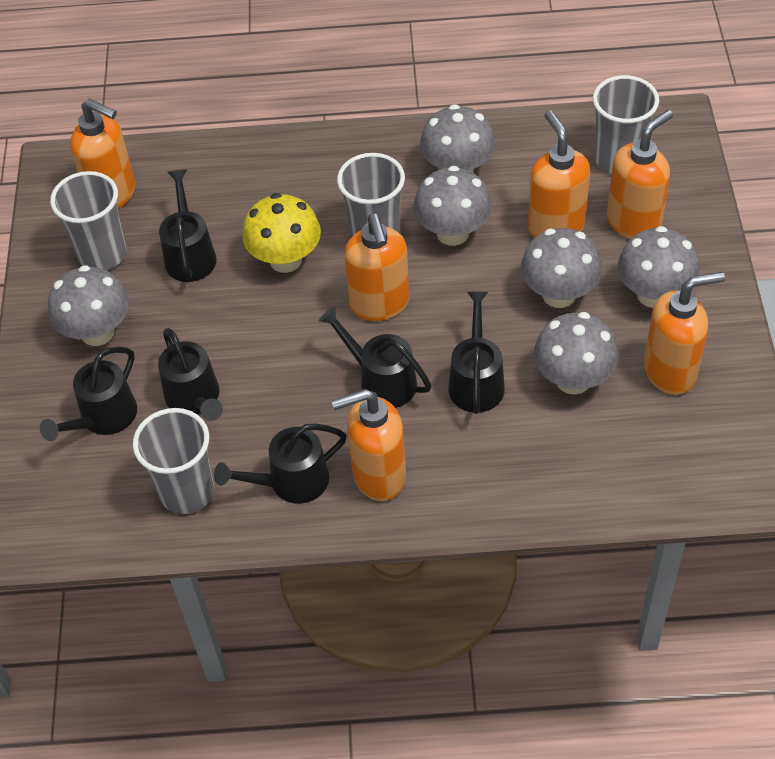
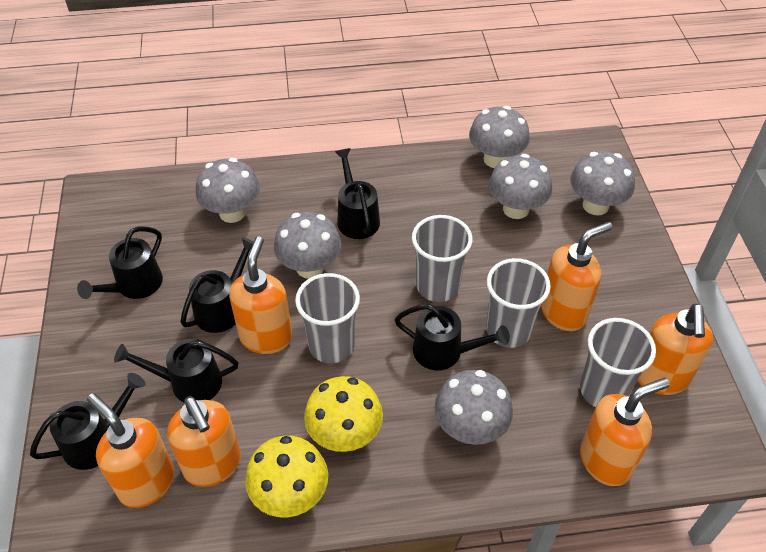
yellow mushroom: 1 -> 2

